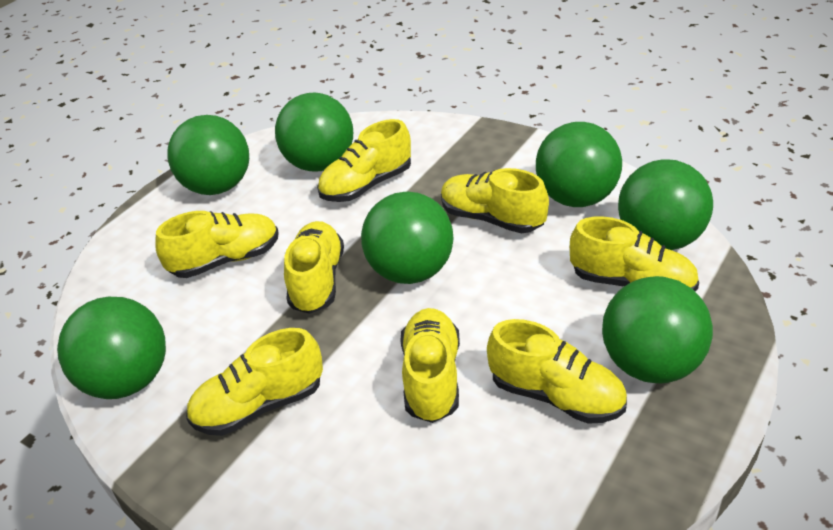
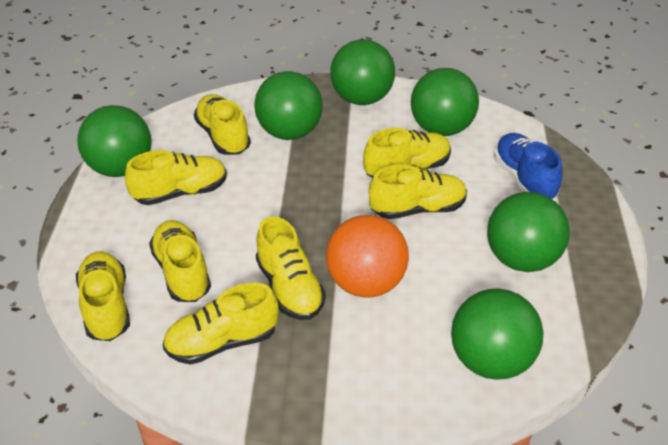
blue shoe: 0 -> 1
green ball: 7 -> 6
orange ball: 0 -> 1

